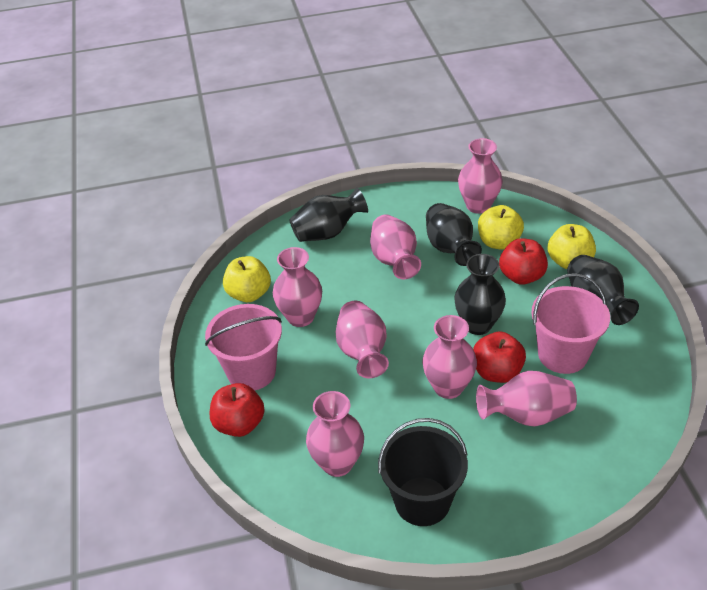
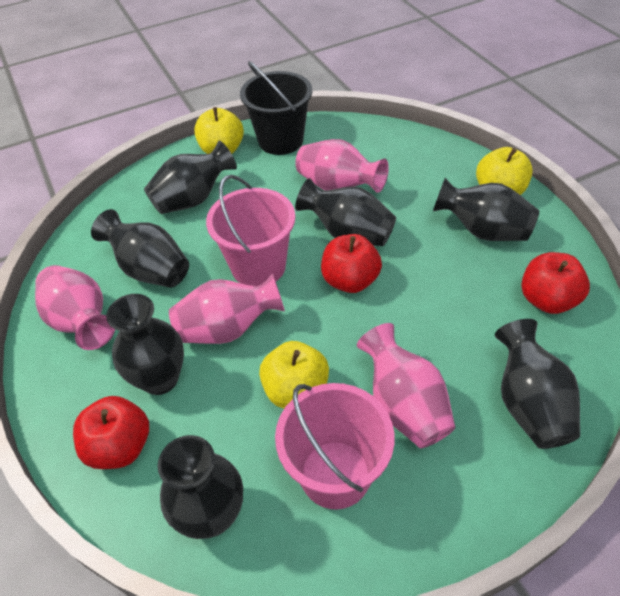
black vase: 4 -> 7
pink vase: 7 -> 4

